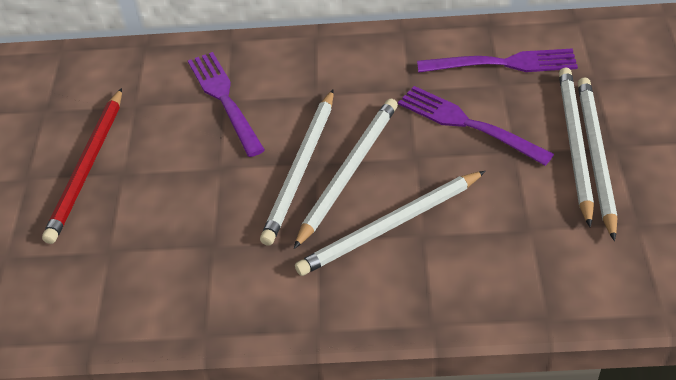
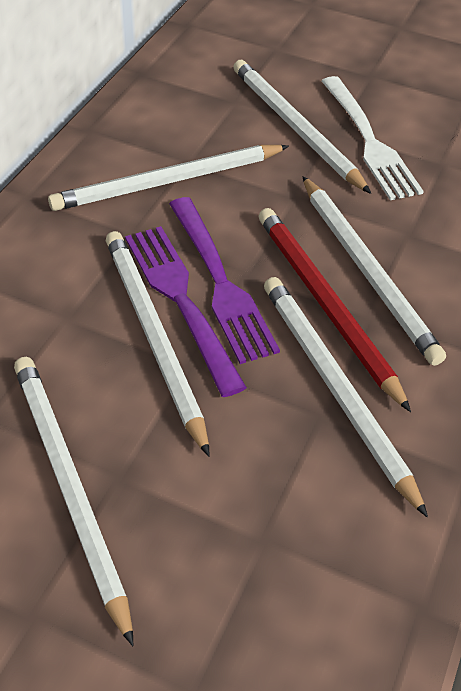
purple fork: 3 -> 2
white fork: 0 -> 1
white pencil: 5 -> 6

